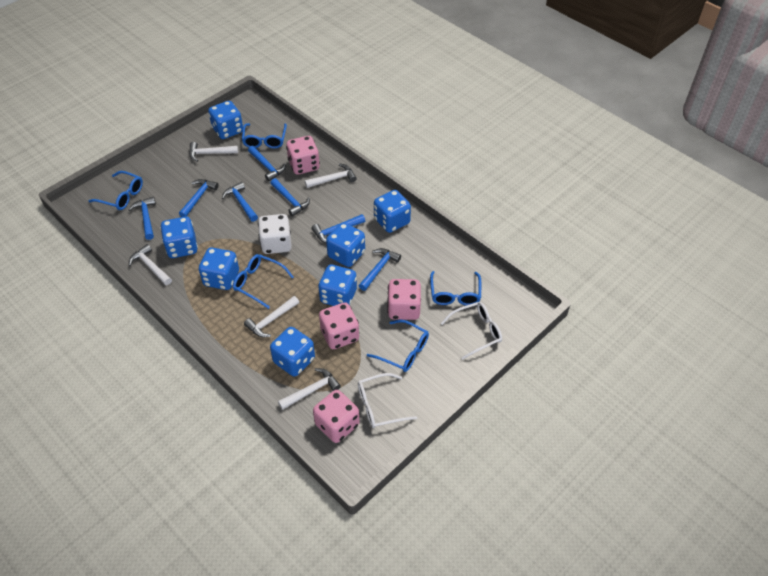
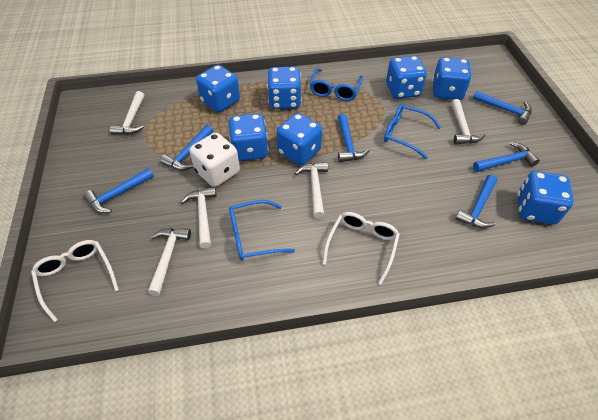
blue glasses: 5 -> 3
blue hammer: 7 -> 6
pink dice: 4 -> 0

